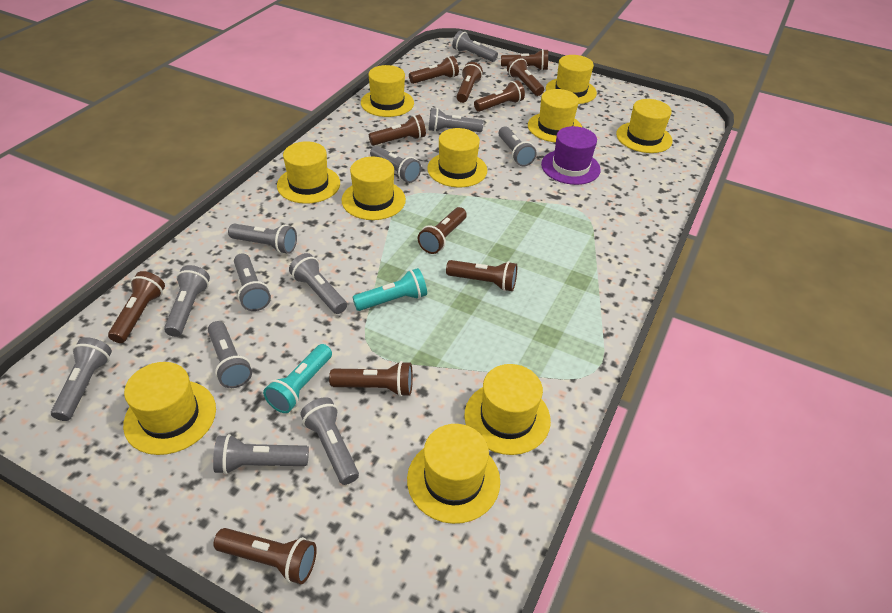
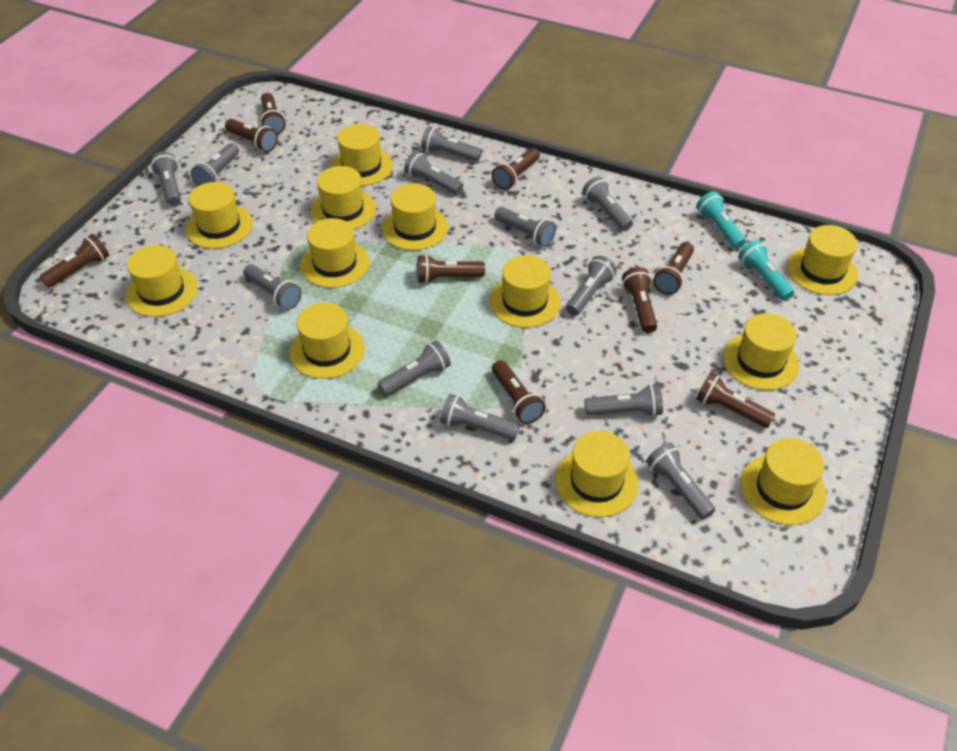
brown flashlight: 11 -> 9
purple hat: 1 -> 0
yellow hat: 10 -> 12

